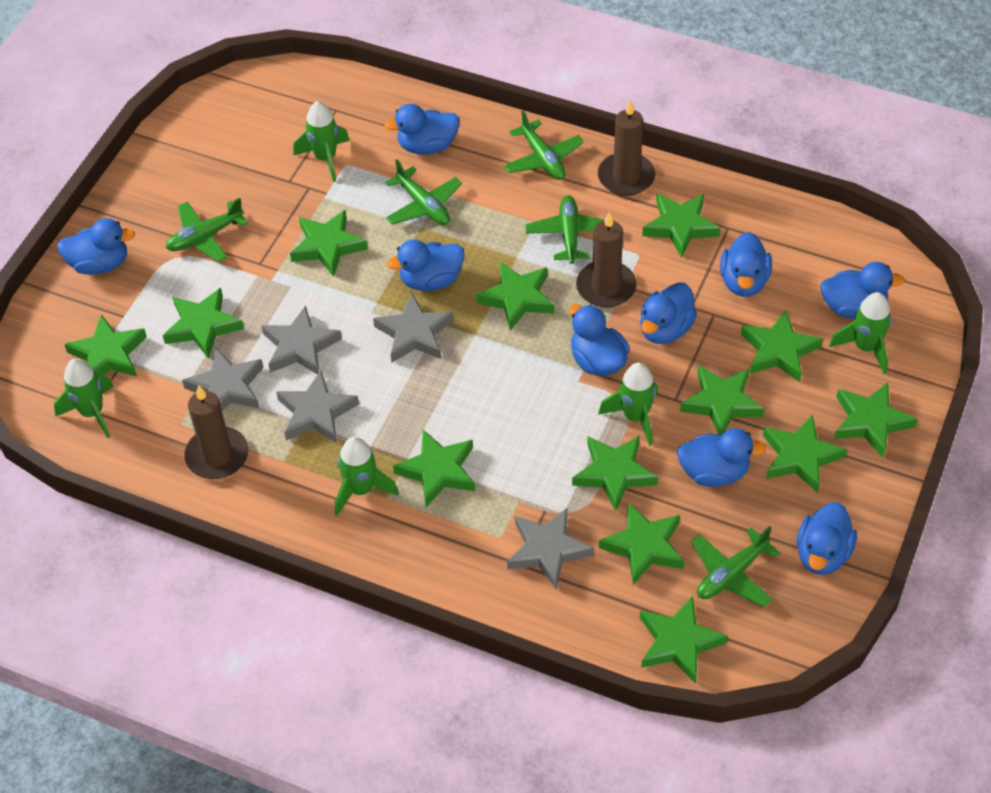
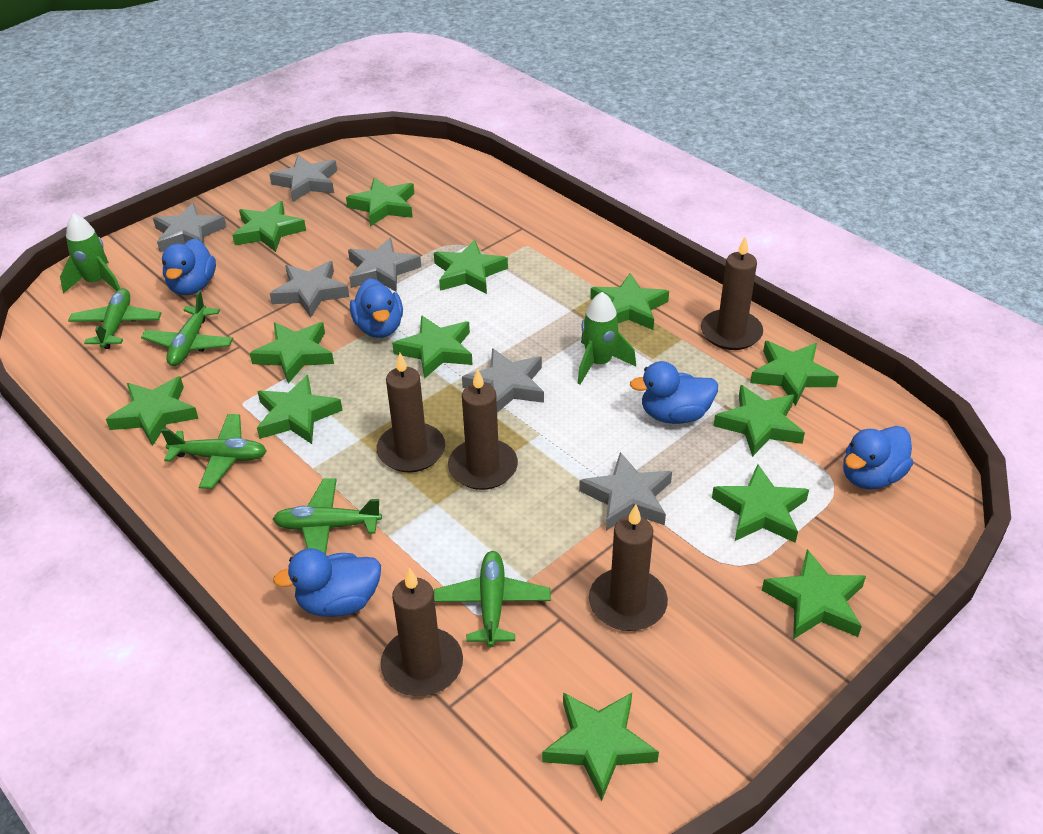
blue duck: 9 -> 5
brown candle: 3 -> 5
green rocket: 5 -> 2
grey star: 5 -> 6

